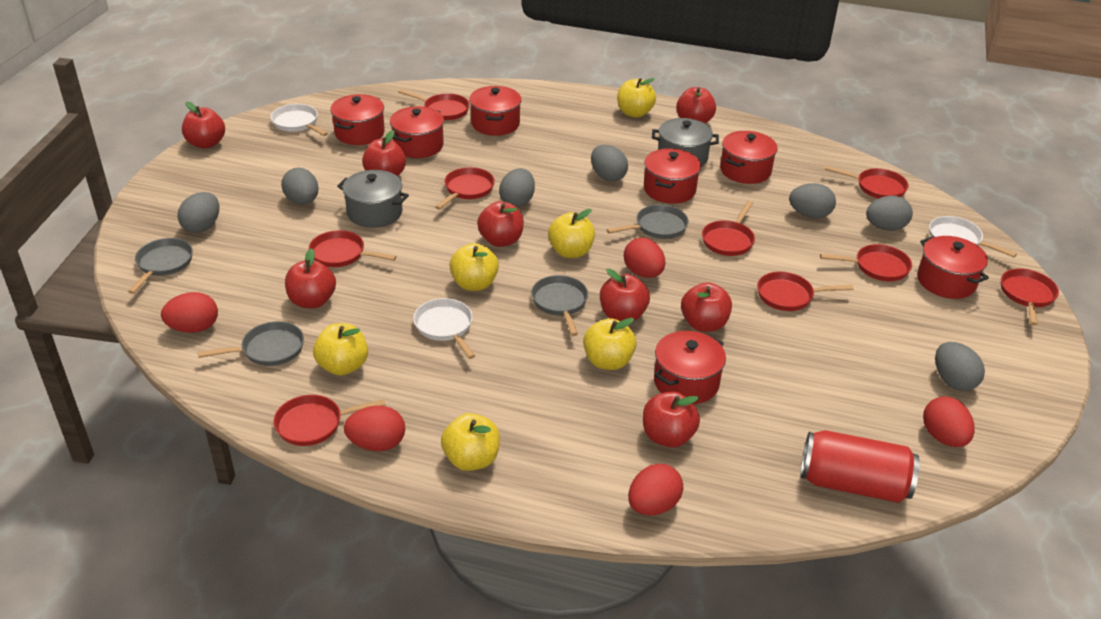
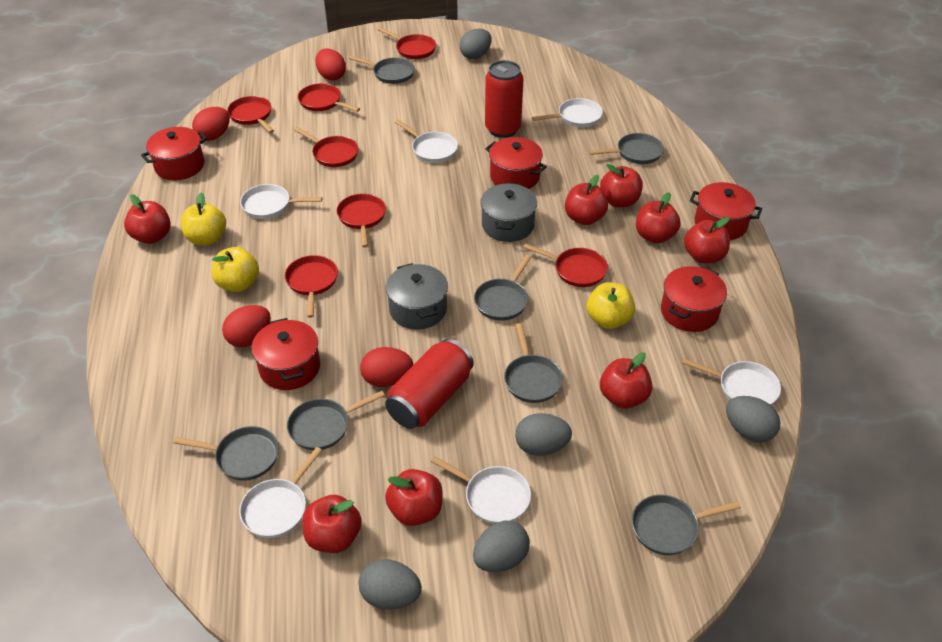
grey egg: 7 -> 5
grey pan: 4 -> 7
red can: 1 -> 2
red egg: 5 -> 4
red pan: 9 -> 7
red pot: 7 -> 5
white pan: 3 -> 6
yellow apple: 6 -> 3

